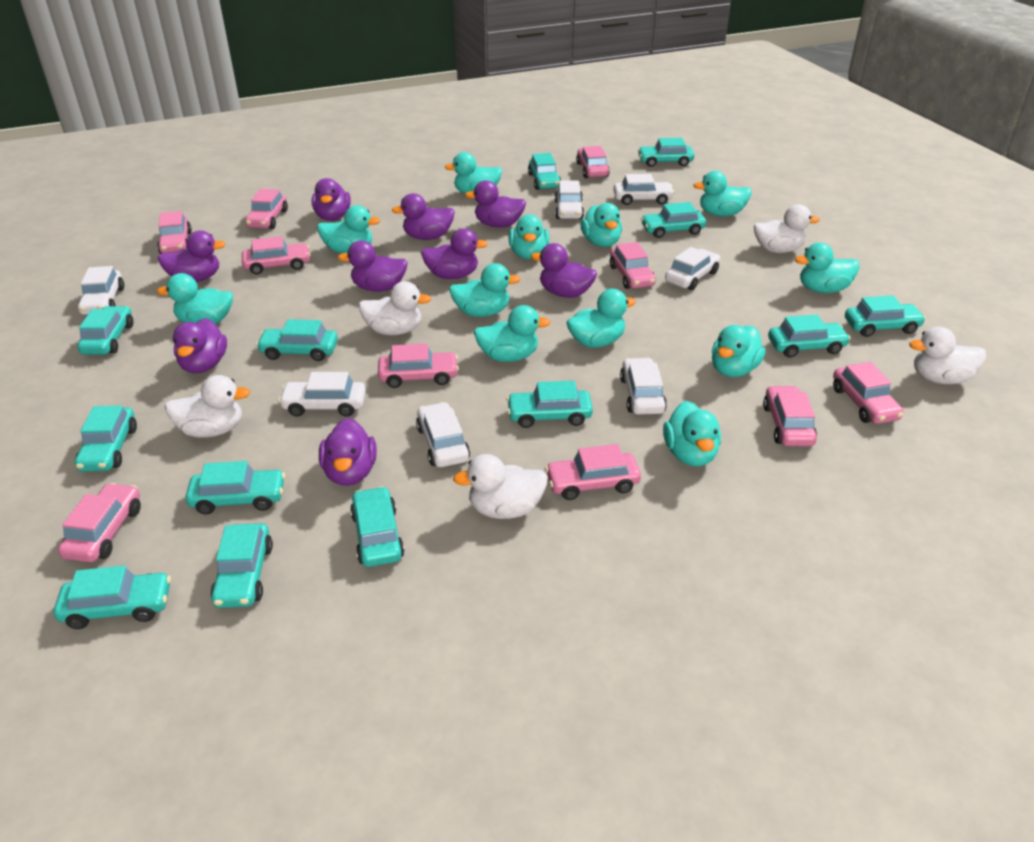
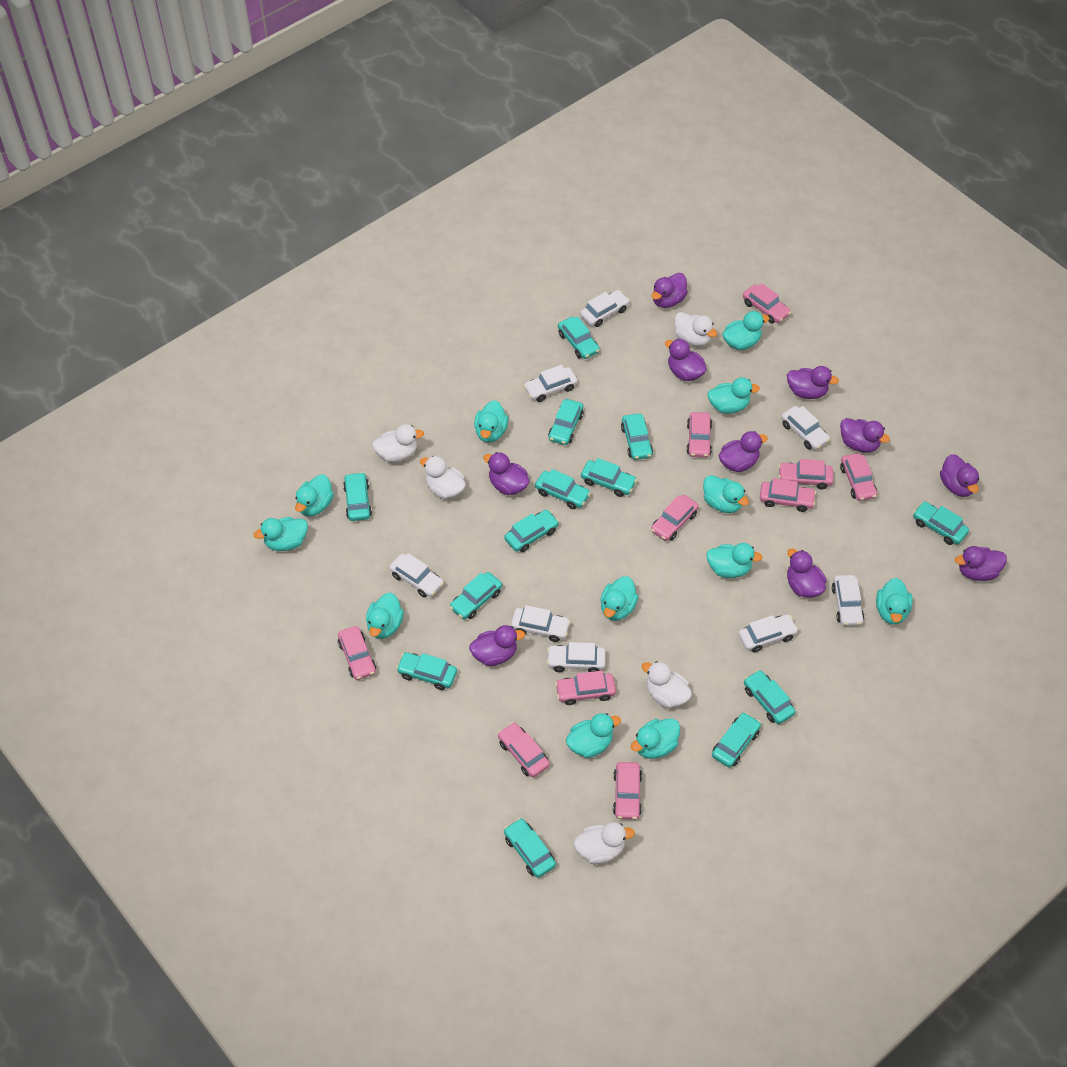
purple duck: 9 -> 10
white car: 7 -> 8

